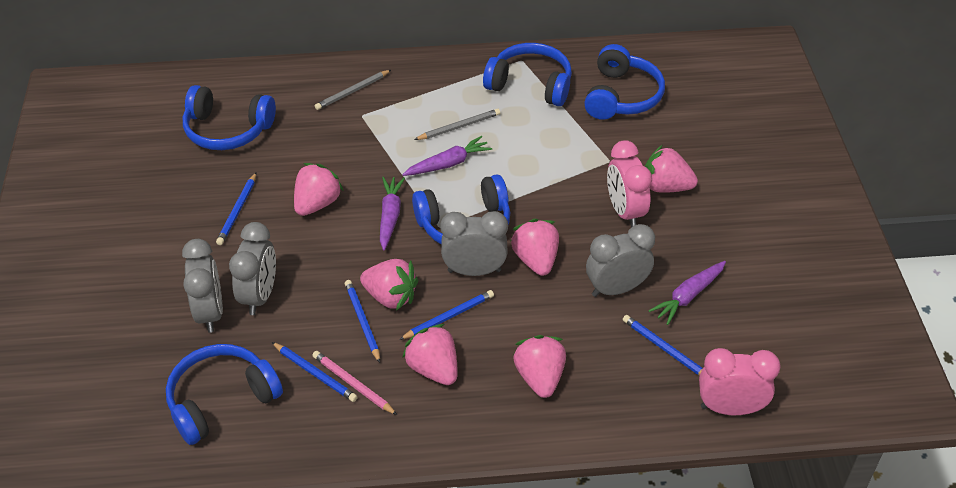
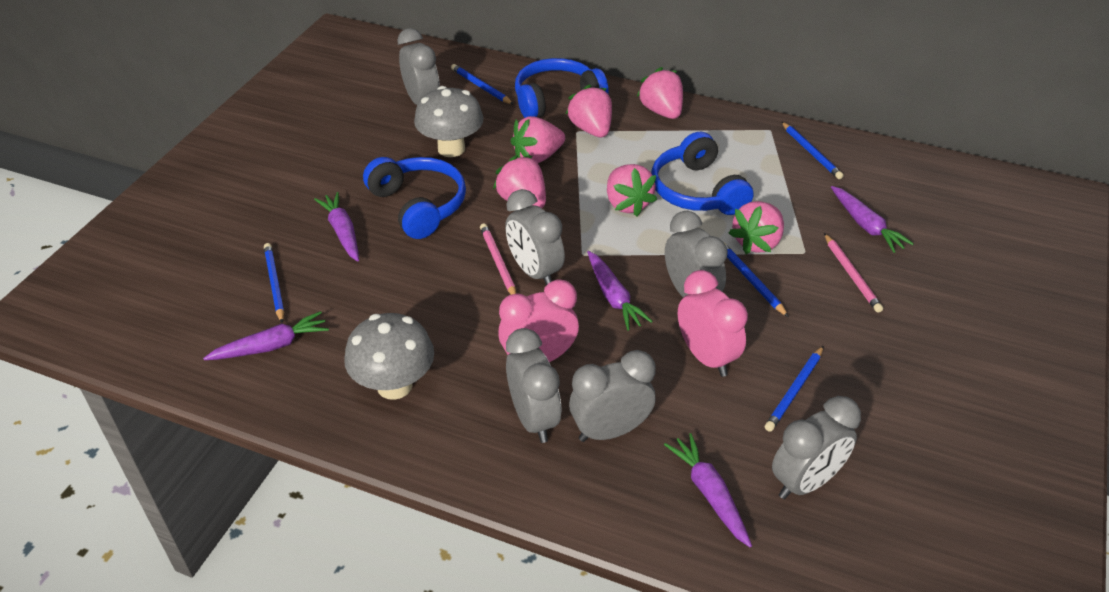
blue headphones: 5 -> 3
grey clock: 4 -> 6
grey mushroom: 0 -> 2
grey pencil: 2 -> 0
pink pencil: 1 -> 2
purple carrot: 3 -> 5

